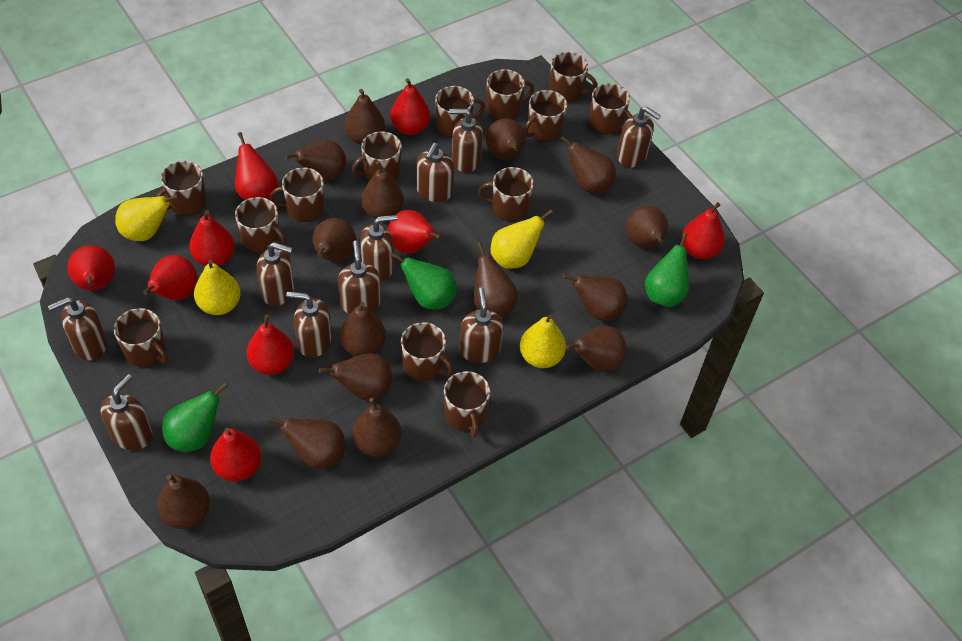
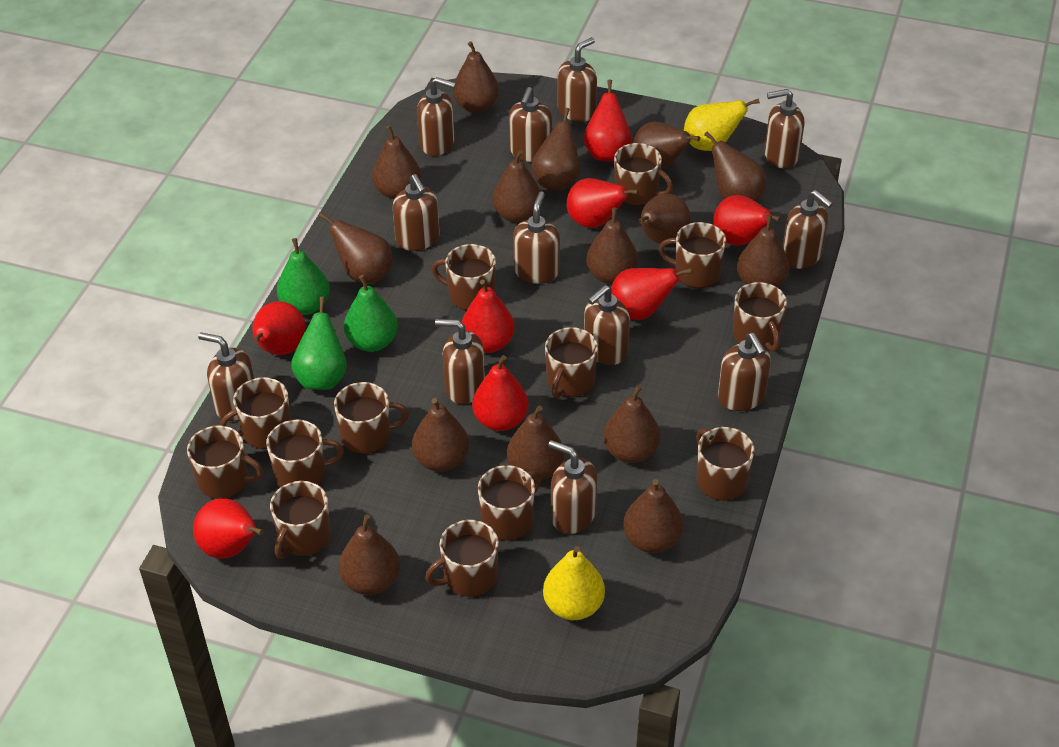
brown soap dispenser: 10 -> 12
red pear: 9 -> 8
yellow pear: 4 -> 2

